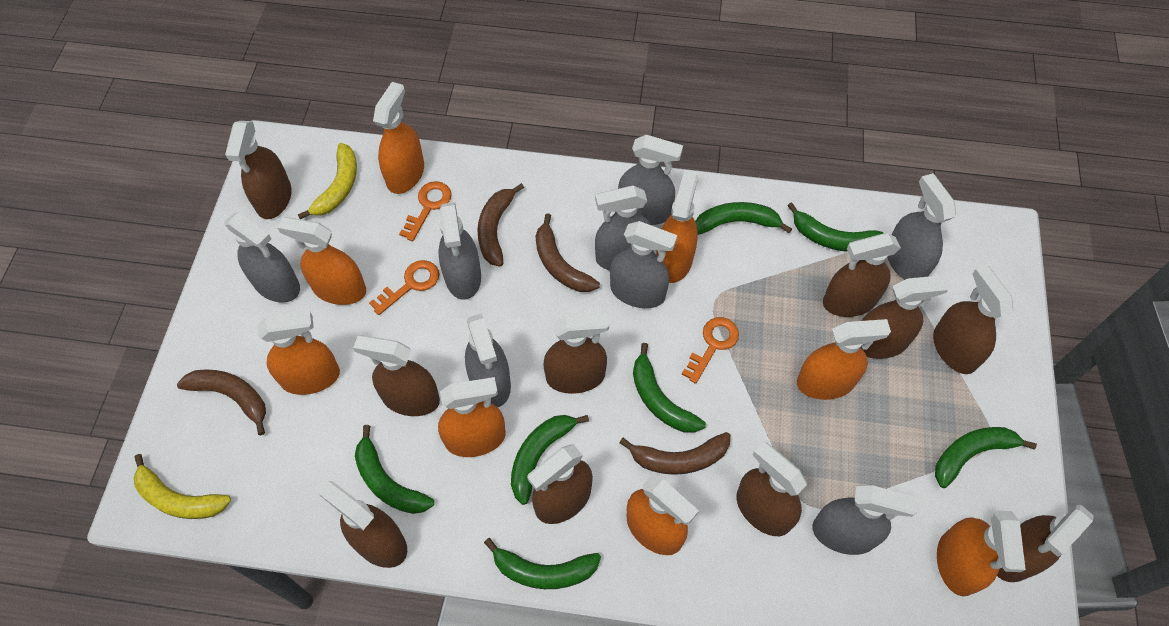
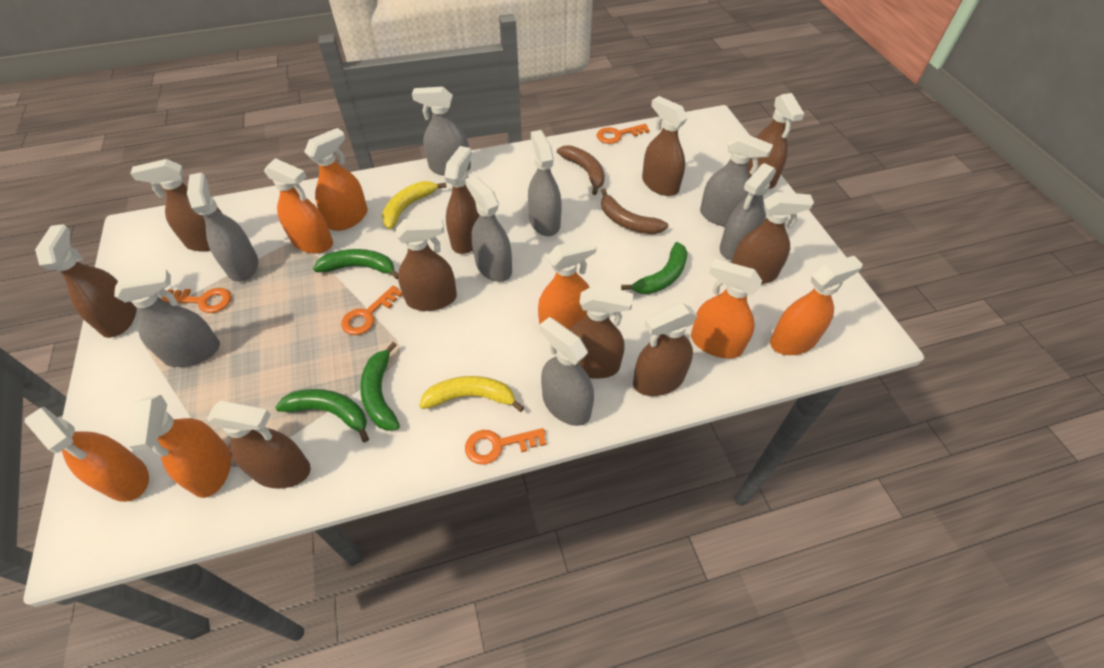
brown banana: 4 -> 2
green banana: 7 -> 4
orange key: 3 -> 4
orange spray bottle: 8 -> 7

